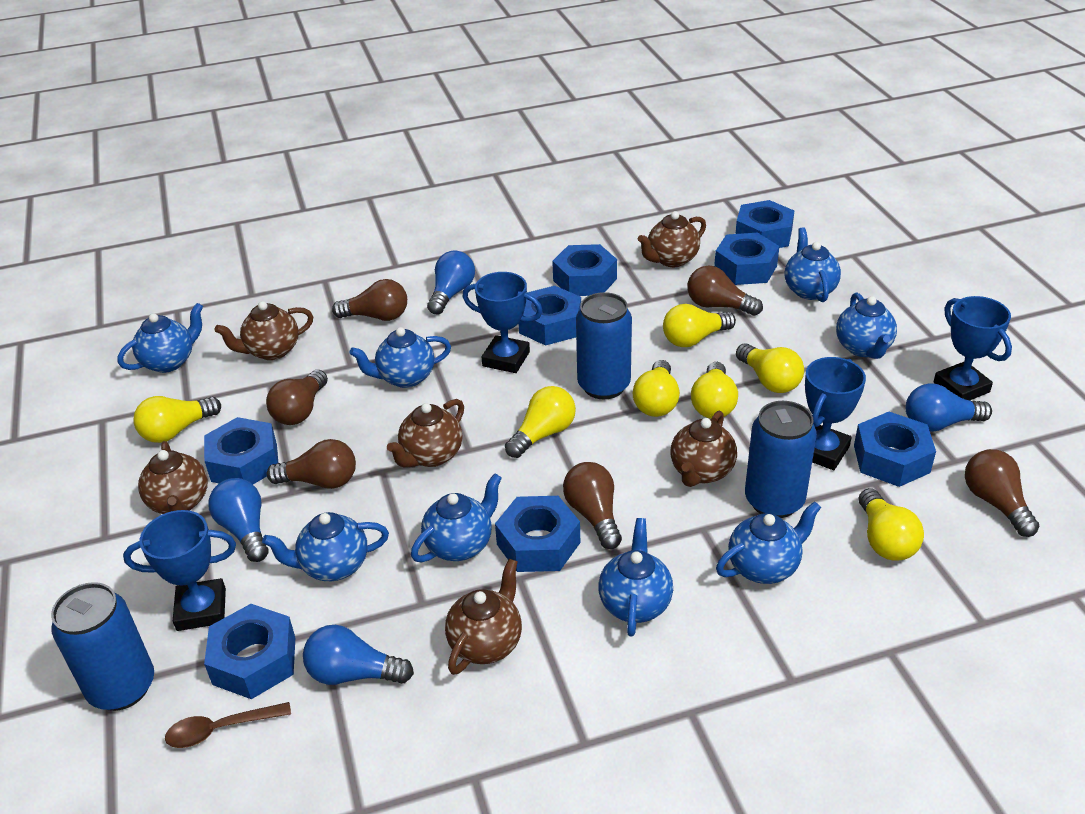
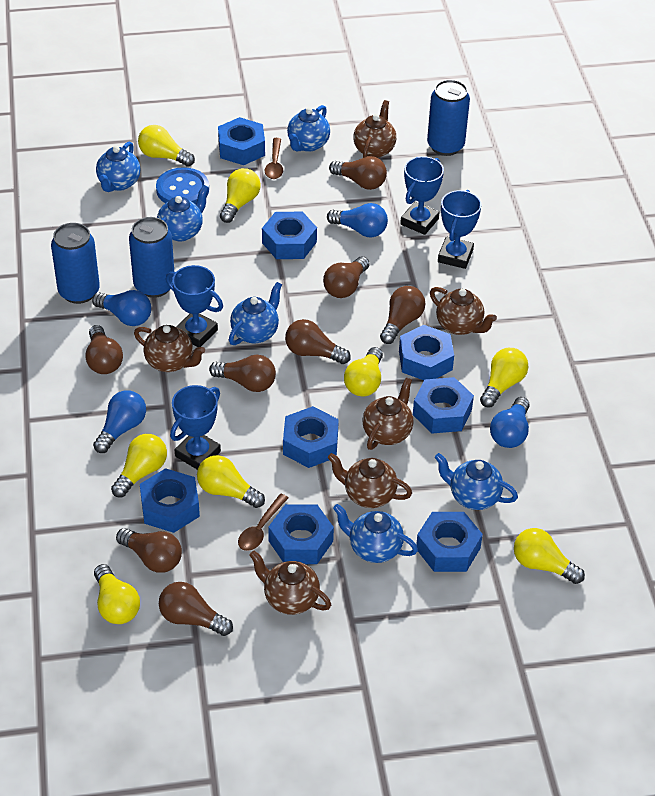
blue button: 0 -> 1
blue teapot: 8 -> 6
brown light bulb: 6 -> 8
brown spoon: 1 -> 2
yellow light bulb: 7 -> 8

